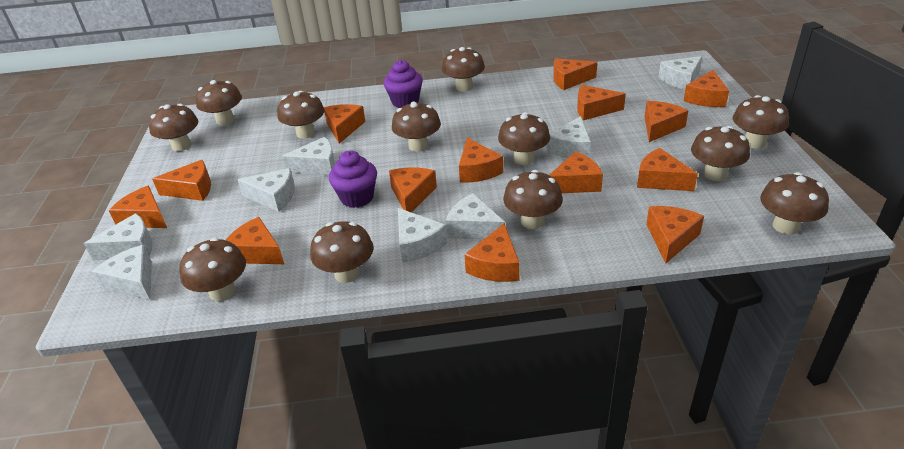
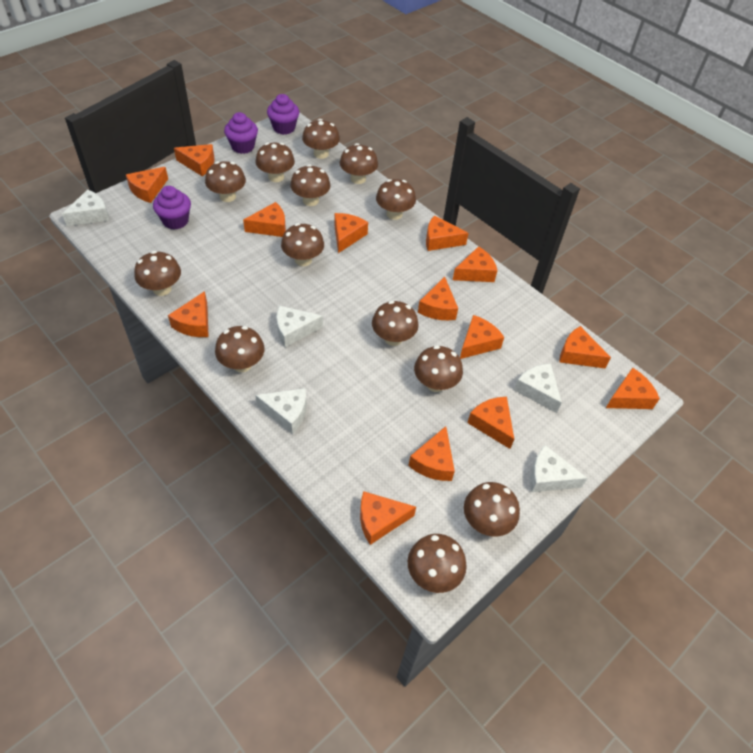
brown mushroom: 12 -> 13
purple cupcake: 2 -> 3
white cheese: 8 -> 5

